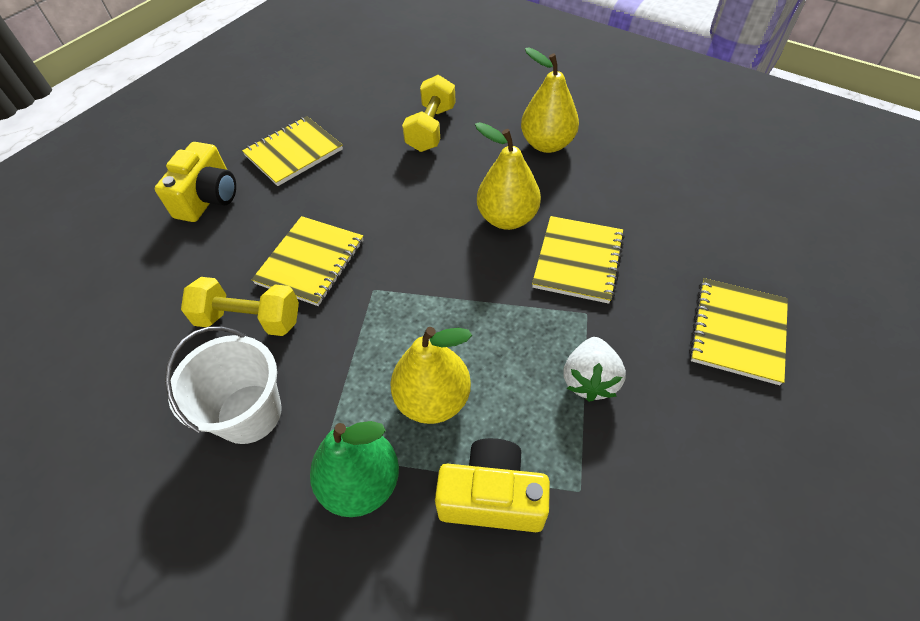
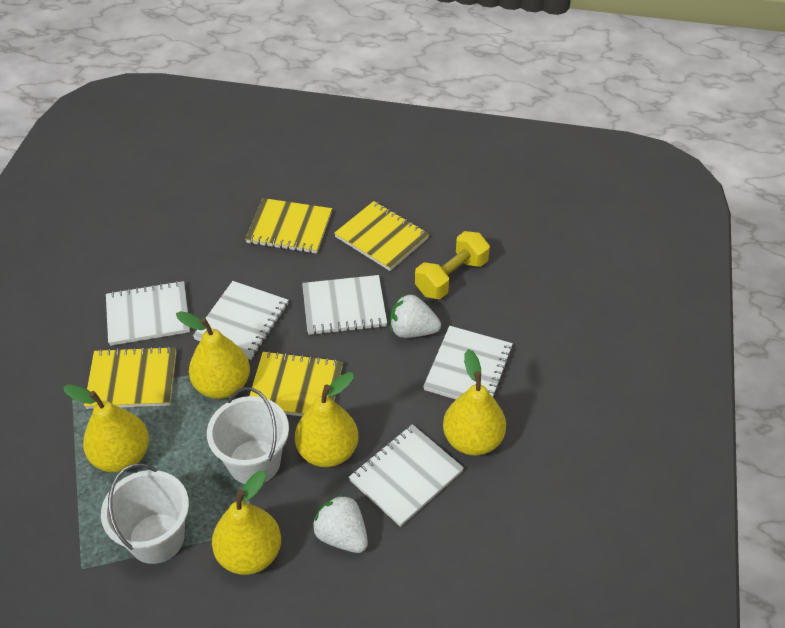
green pear: 1 -> 0
white bucket: 1 -> 2
white notebook: 0 -> 5
white strawberry: 1 -> 2
yellow camera: 2 -> 0
yellow dumbbell: 2 -> 1
yellow pear: 3 -> 5

